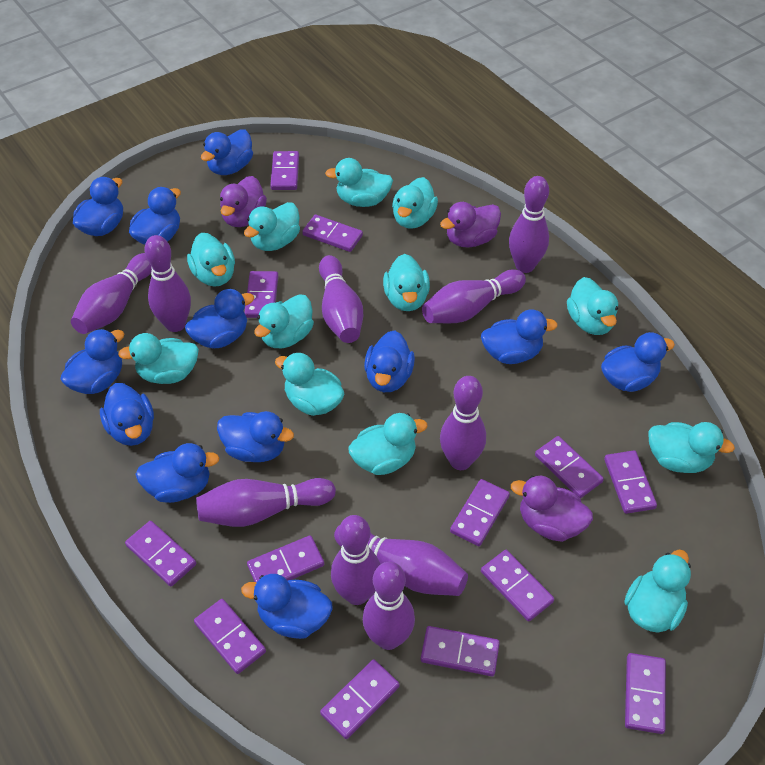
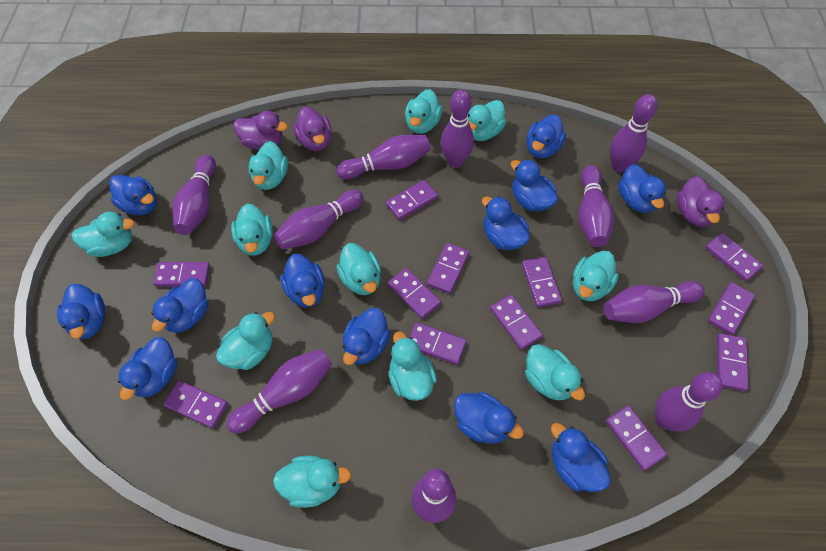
purple domino: 13 -> 12
turquoise duck: 12 -> 11

